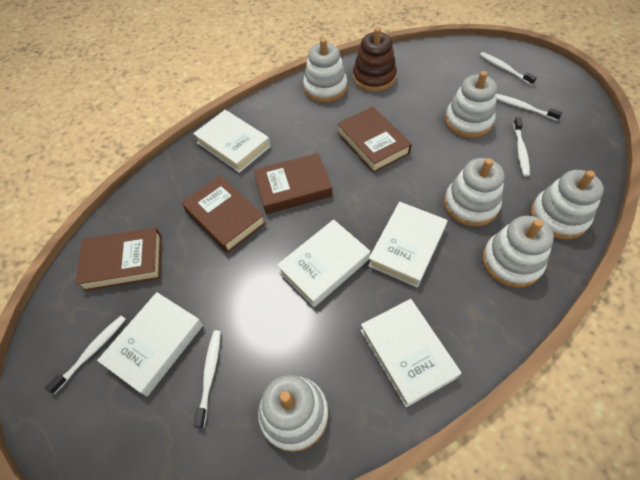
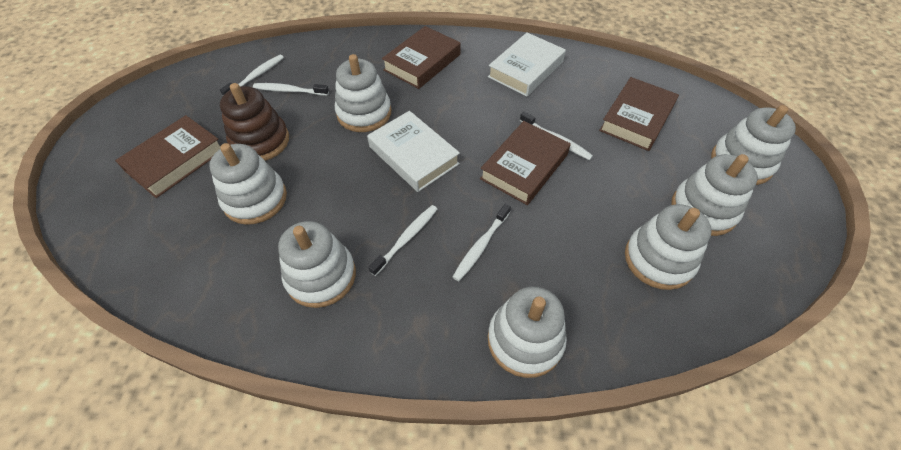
white book: 5 -> 2
white stacking toy: 6 -> 7

